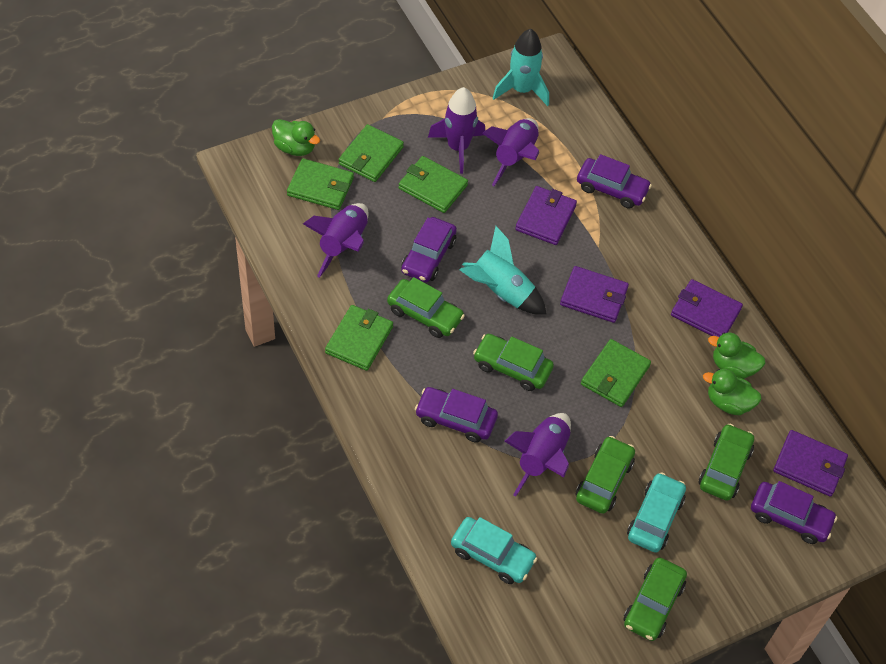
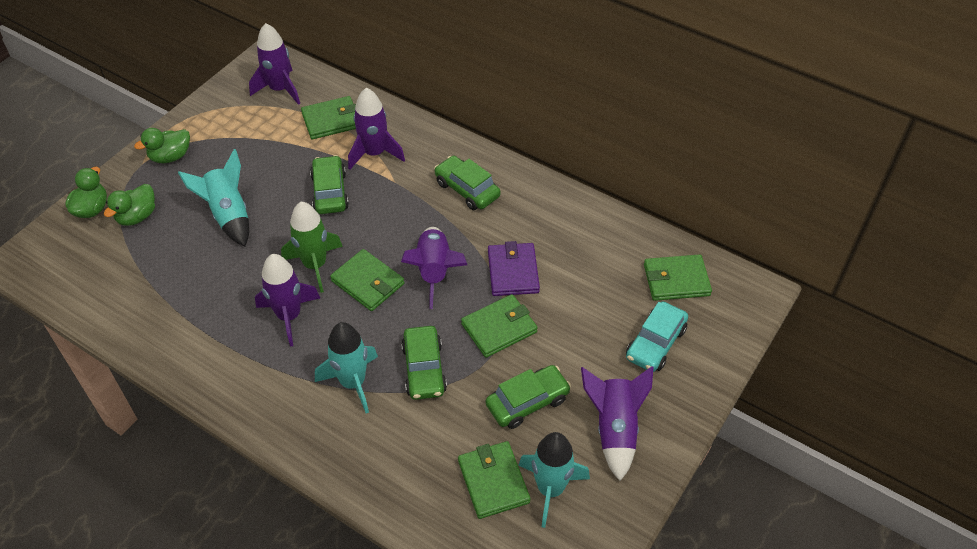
green car: 5 -> 4
green rocket: 0 -> 1
purple car: 4 -> 0
purple rocket: 4 -> 5
purple wallet: 4 -> 1
turquoise car: 2 -> 1
turquoise rocket: 2 -> 3

